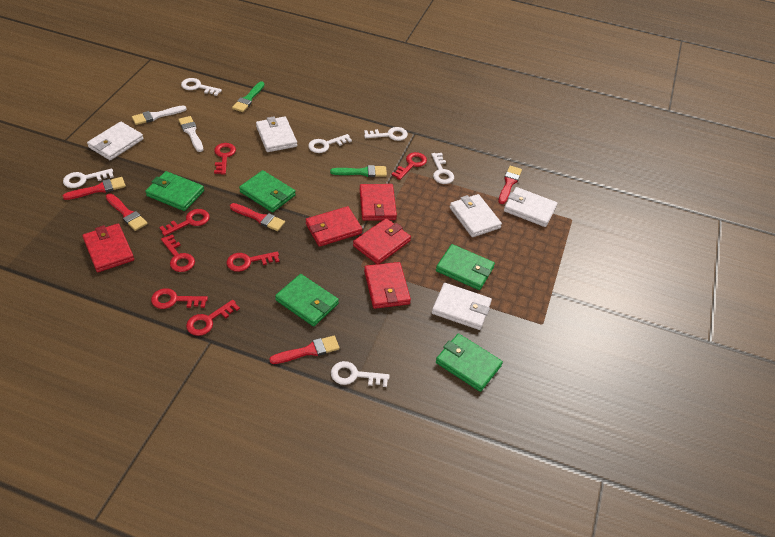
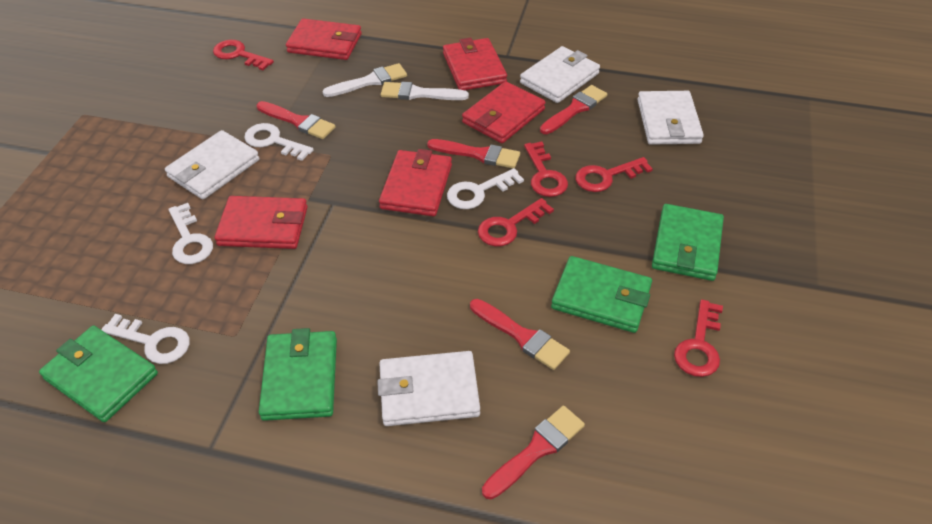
green brush: 2 -> 0
green wallet: 5 -> 4
red key: 7 -> 5
white key: 6 -> 4
white wallet: 5 -> 4

